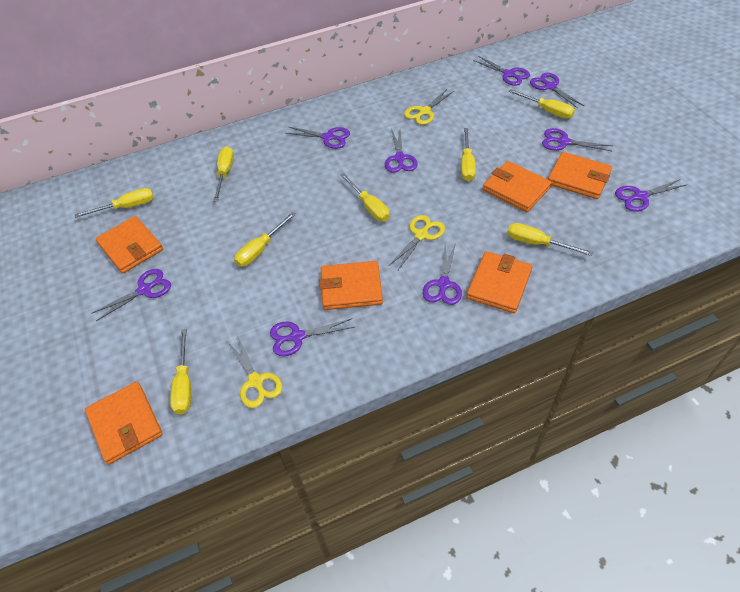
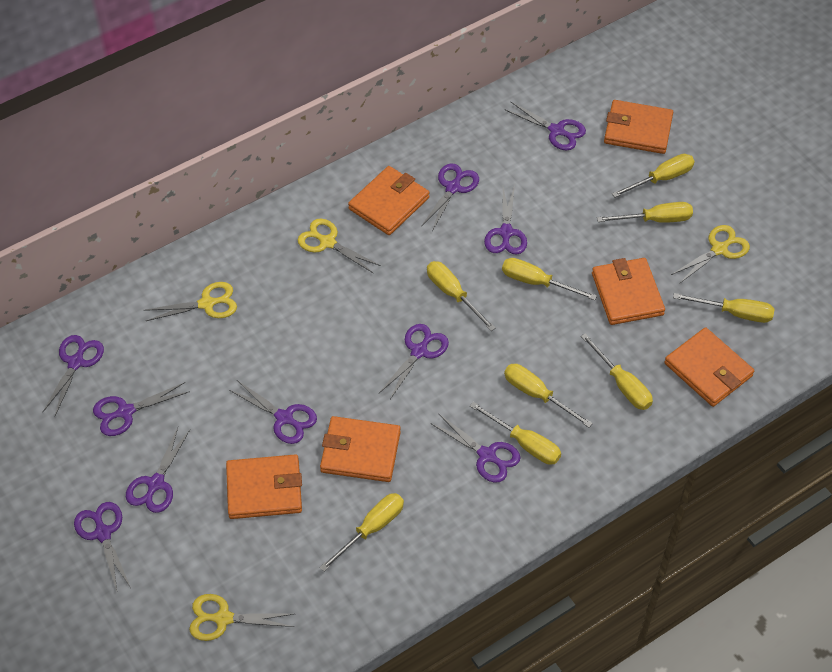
purple scissors: 9 -> 10
yellow scissors: 3 -> 4
yellow screwdriver: 8 -> 9

